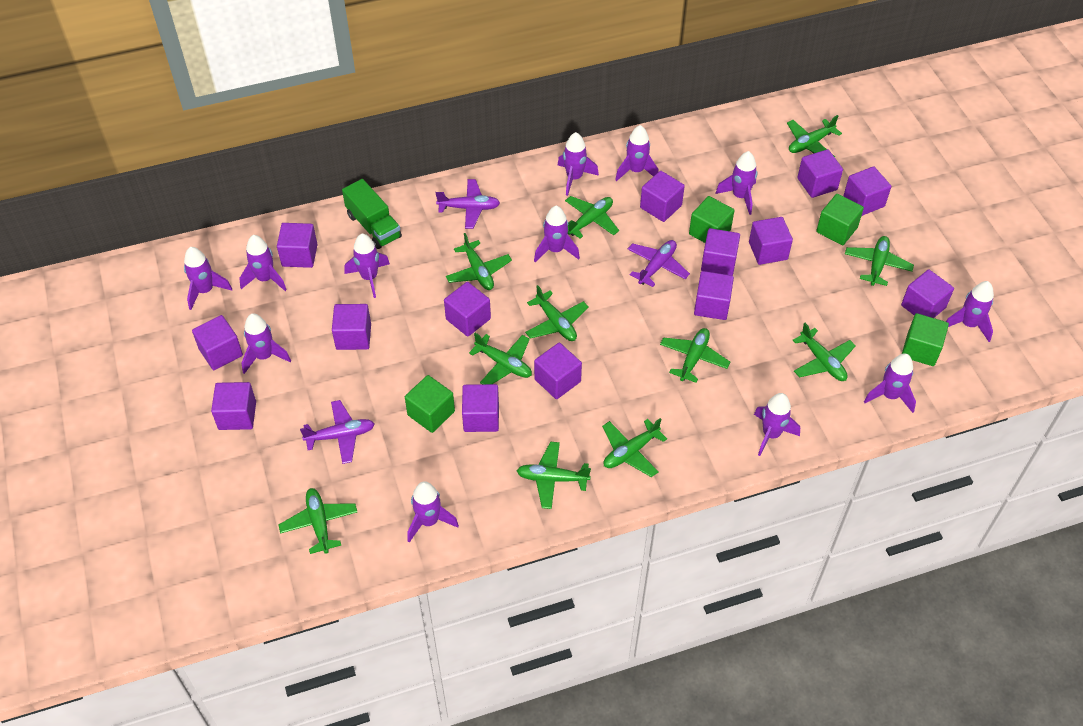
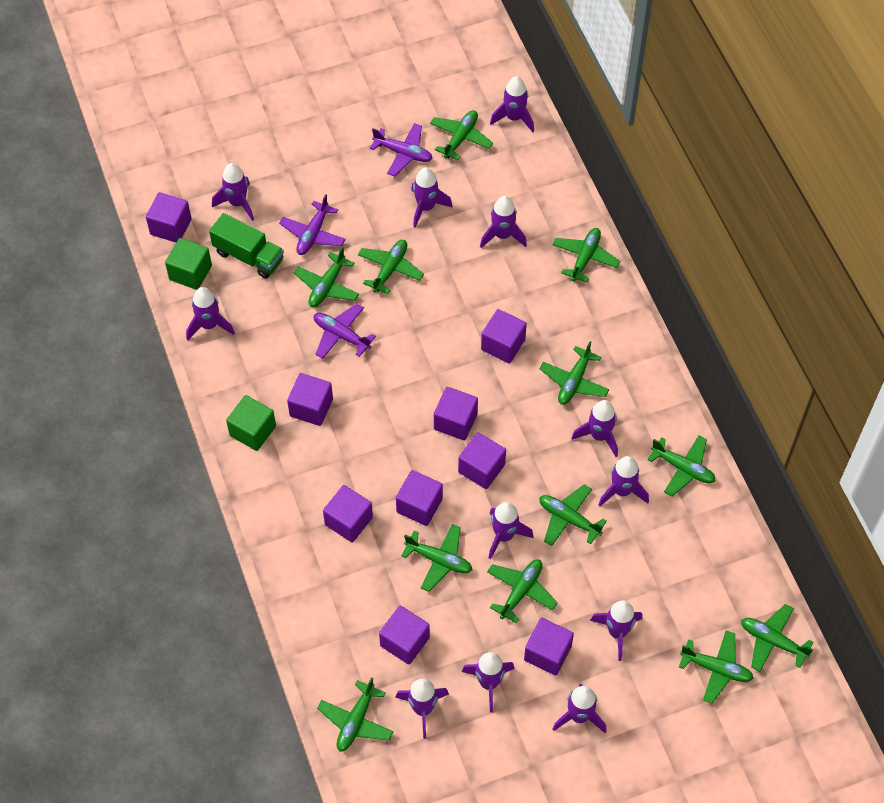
green cube: 4 -> 2
green plane: 11 -> 12
purple cube: 14 -> 9

